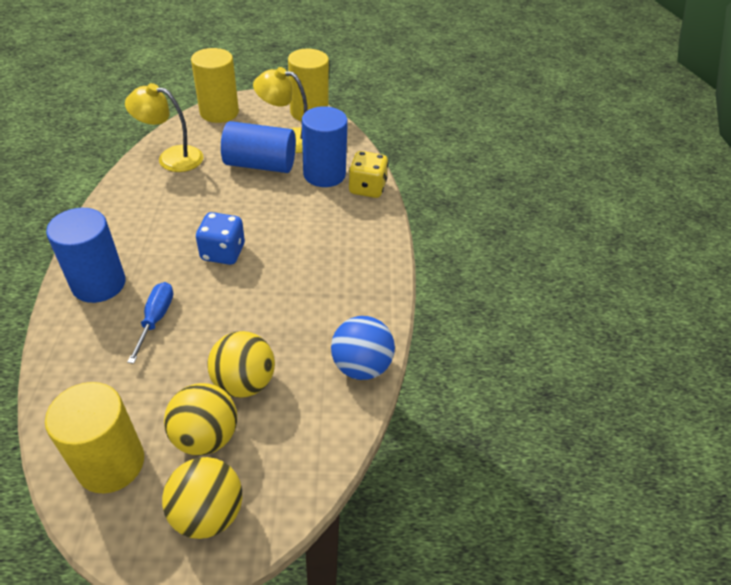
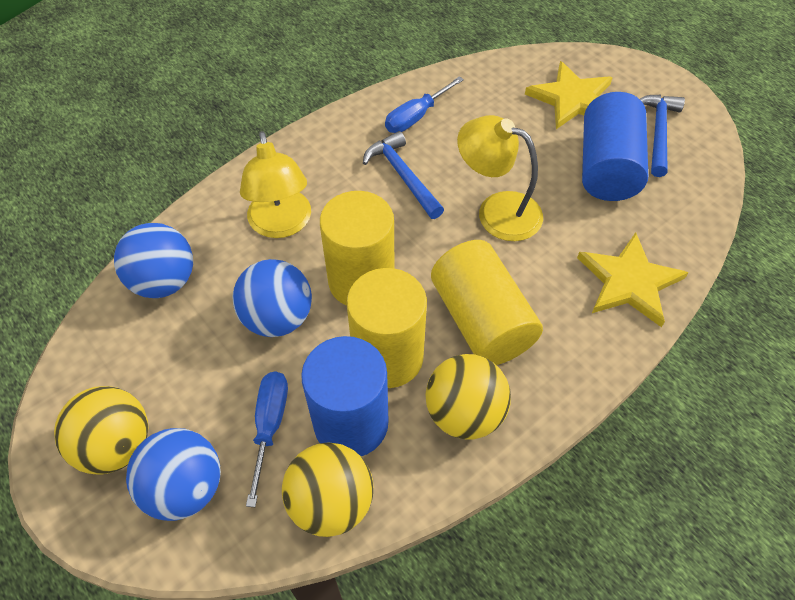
blue ball: 1 -> 3
blue cylinder: 3 -> 2
blue dice: 1 -> 0
blue hammer: 0 -> 2
blue screwdriver: 1 -> 2
yellow dice: 1 -> 0
yellow star: 0 -> 2

